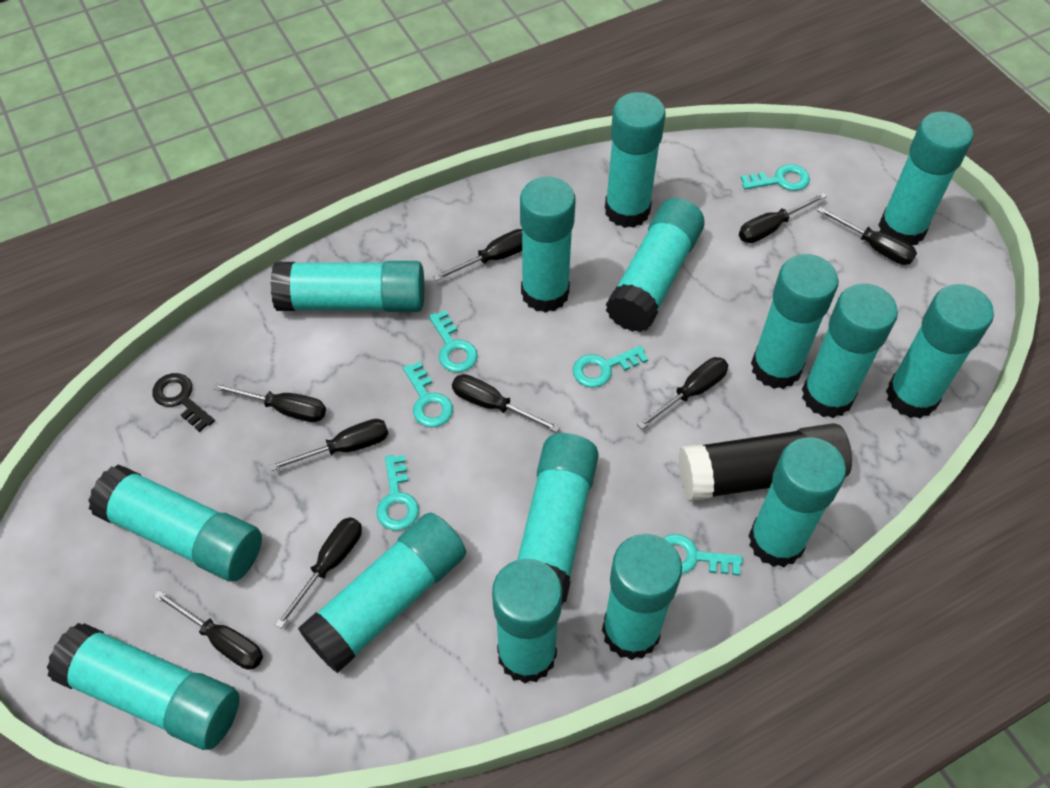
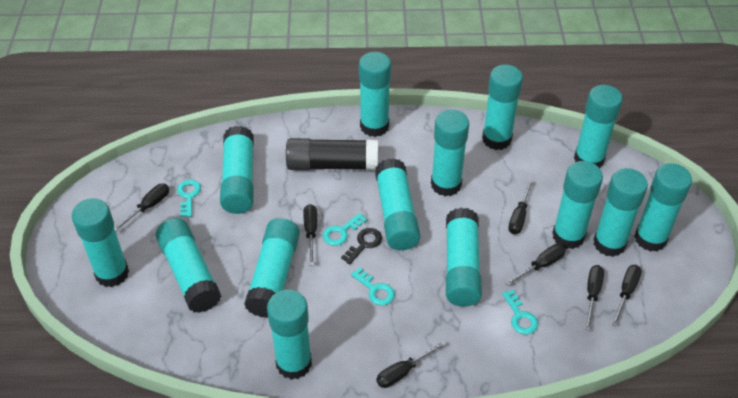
black screwdriver: 9 -> 7
turquoise glue stick: 15 -> 14
turquoise key: 6 -> 4

